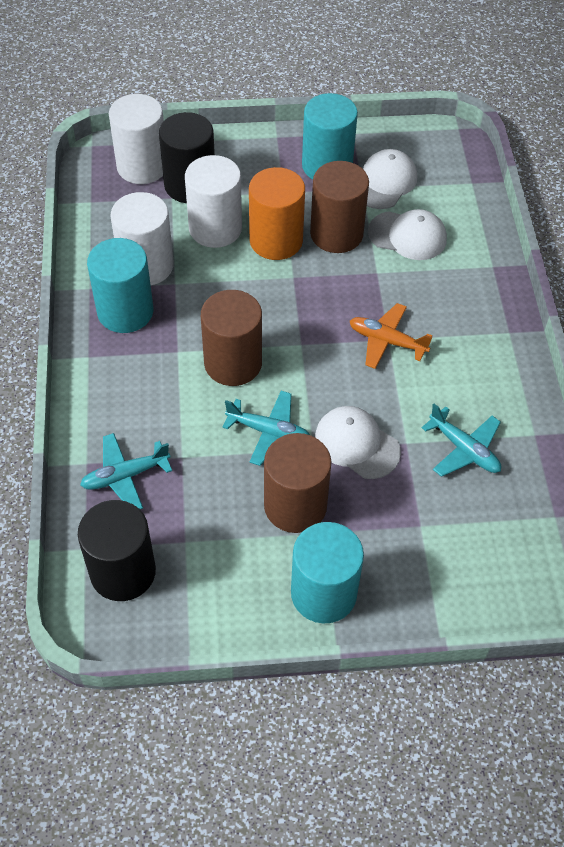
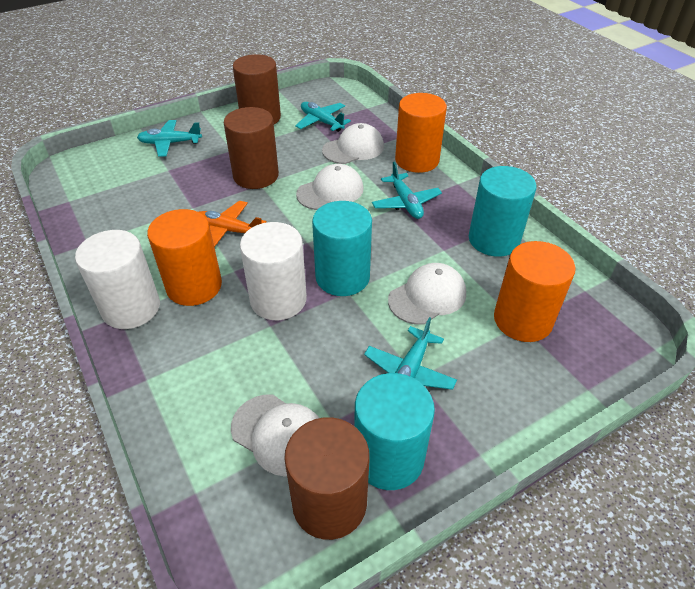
black cylinder: 2 -> 0
orange cylinder: 1 -> 3
turquoise plane: 3 -> 4
white cap: 3 -> 4
white cylinder: 3 -> 2

